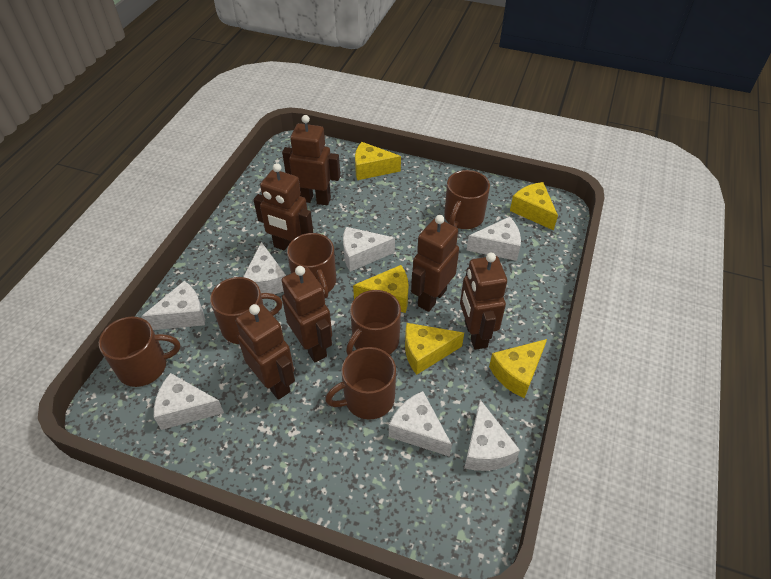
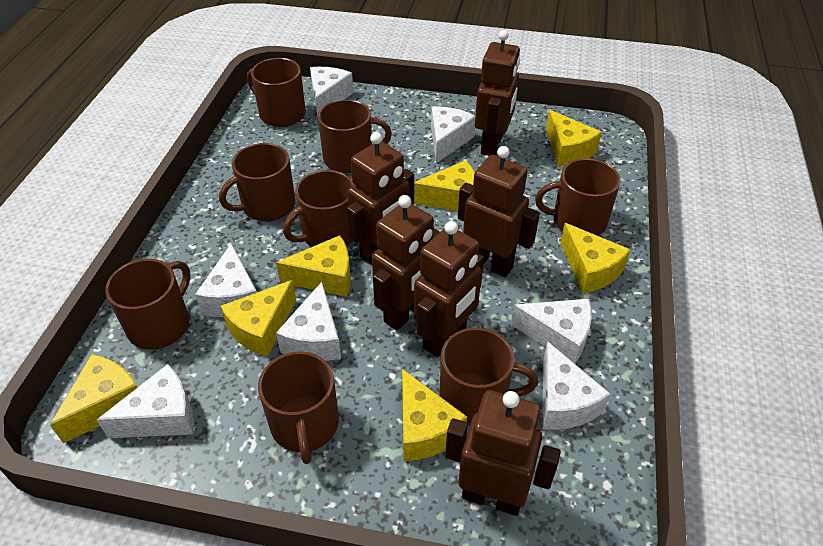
brown mug: 6 -> 8
yellow cheese: 5 -> 7

